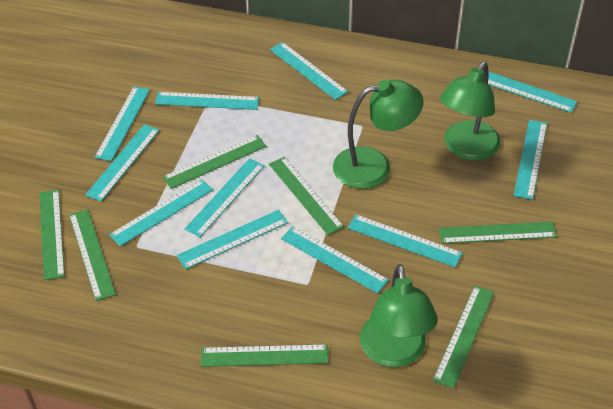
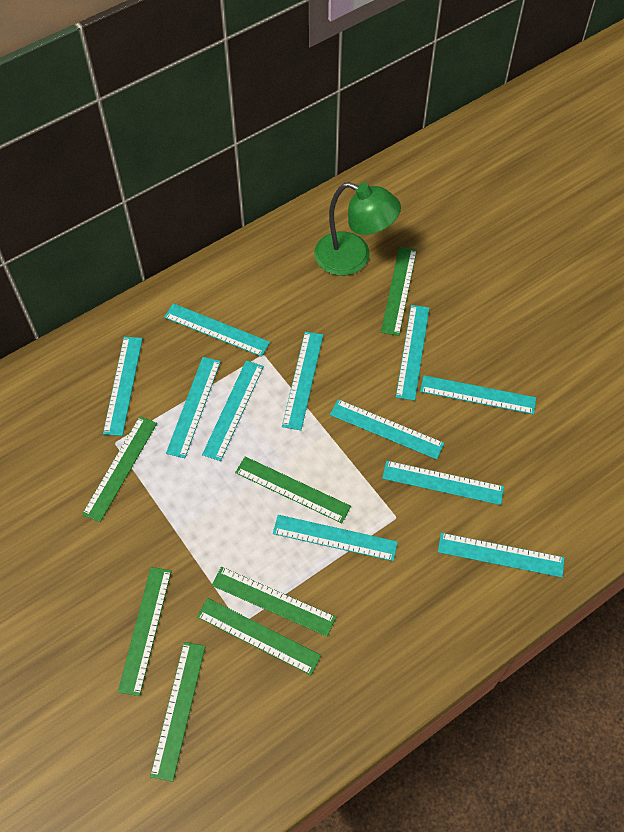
green lamp: 3 -> 1

